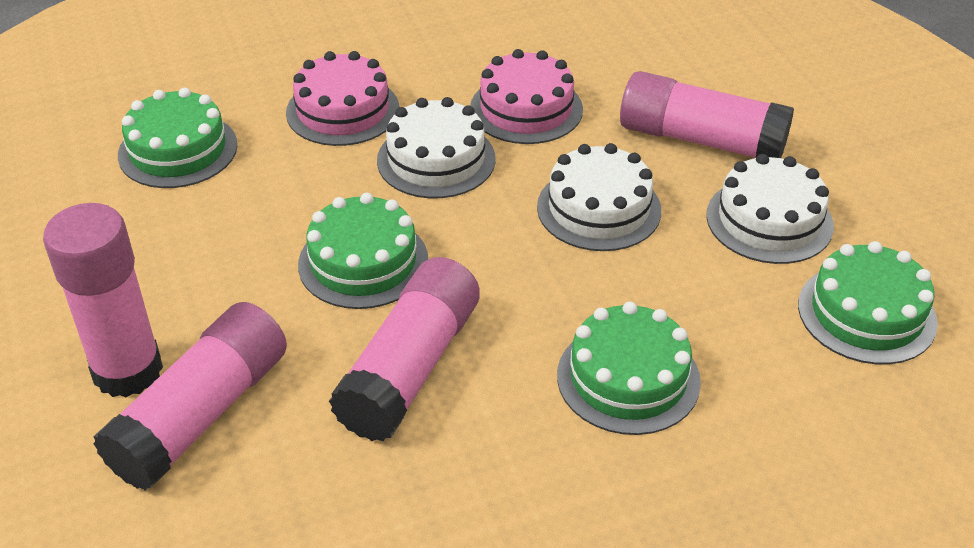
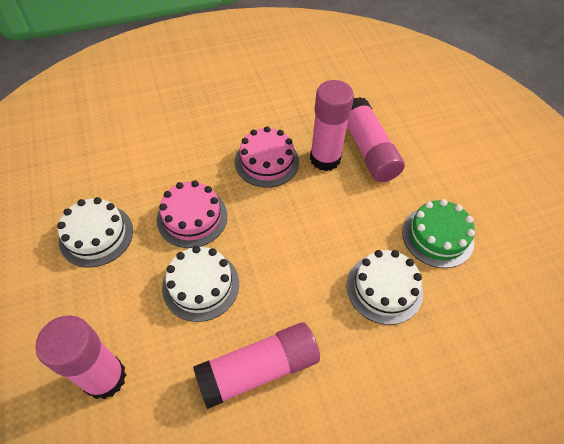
green cake: 4 -> 1

